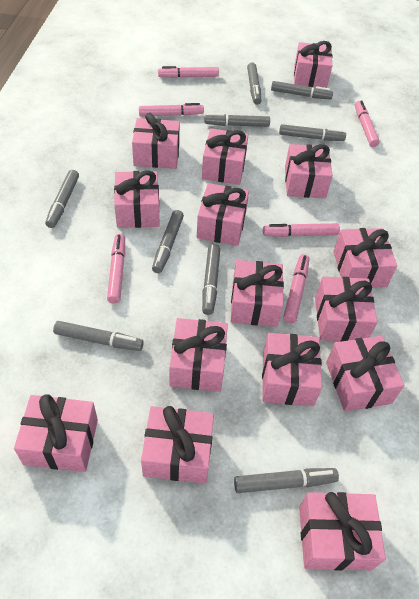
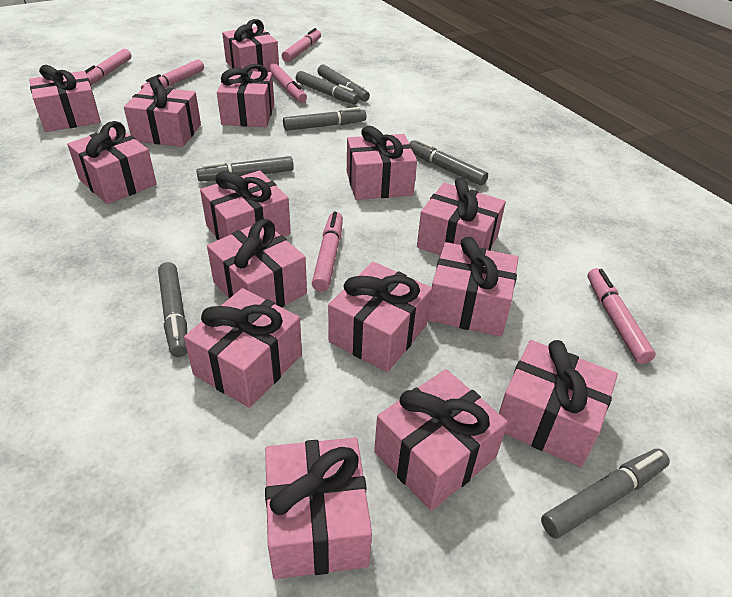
grey marker: 9 -> 7

